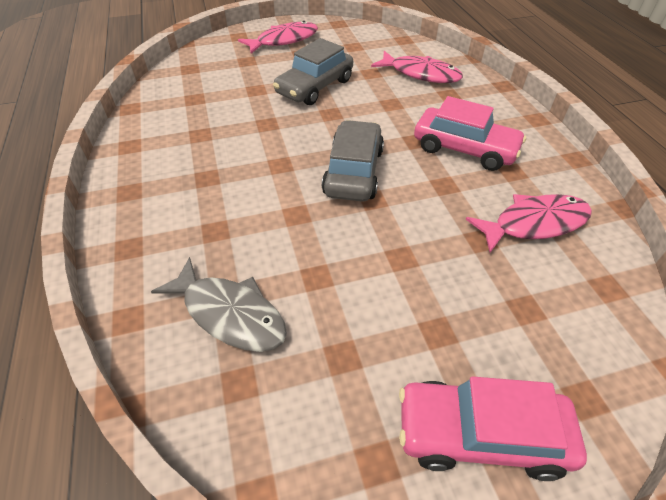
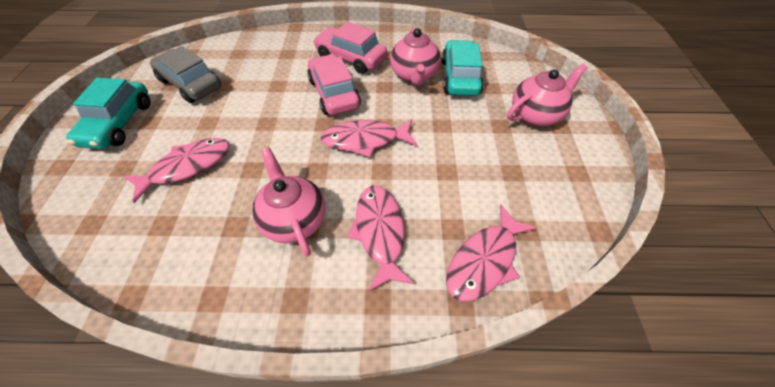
grey car: 2 -> 1
grey fish: 1 -> 0
pink fish: 3 -> 4
pink teapot: 0 -> 3
turquoise car: 0 -> 2

